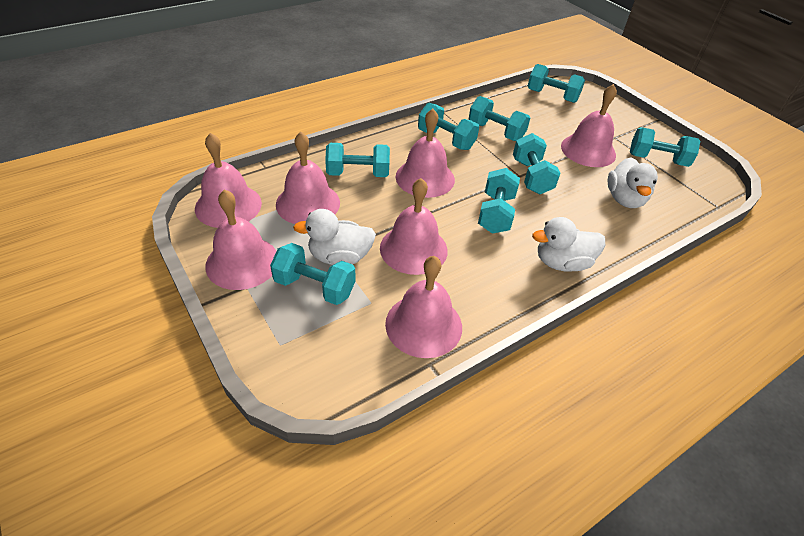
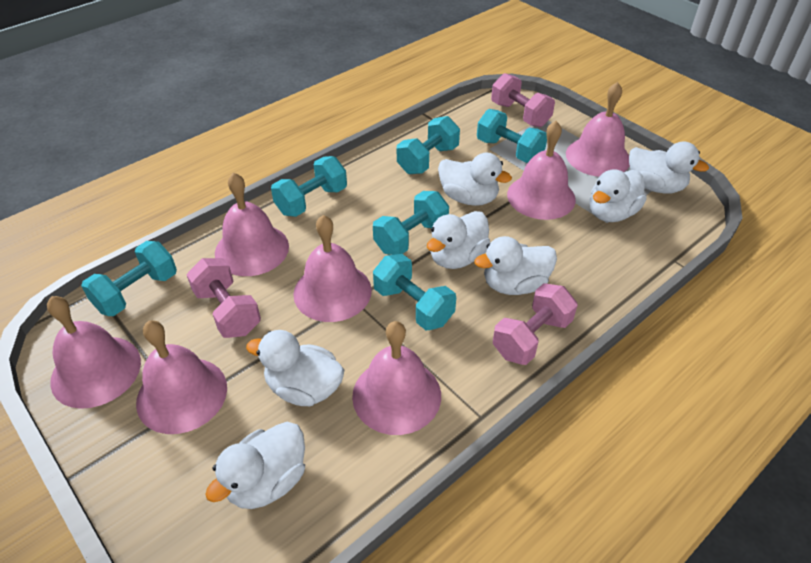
pink dumbbell: 0 -> 3
turquoise dumbbell: 8 -> 6
white duck: 3 -> 7

